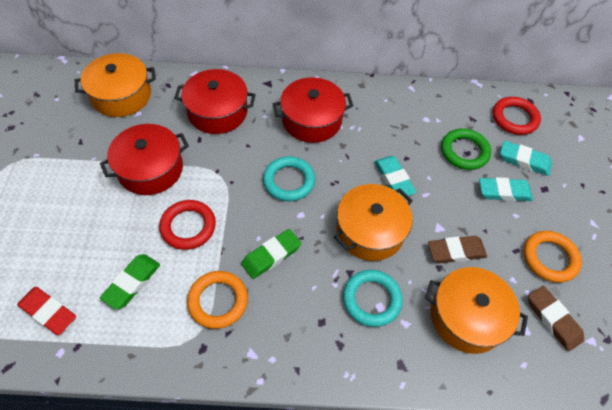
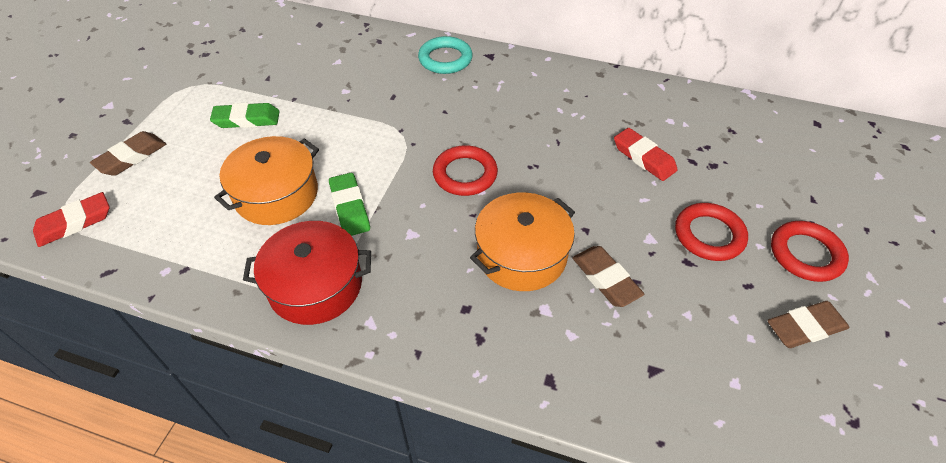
brown eraser: 2 -> 3
green ring: 1 -> 0
orange pot: 3 -> 2
orange ring: 2 -> 0
red eraser: 1 -> 2
red pot: 3 -> 1
red ring: 2 -> 3
turquoise eraser: 3 -> 0
turquoise ring: 2 -> 1

